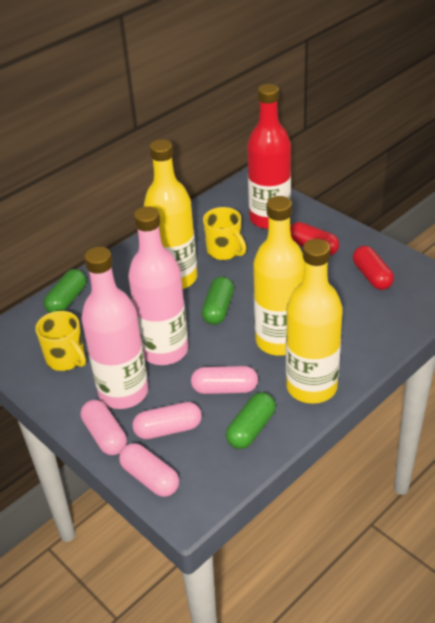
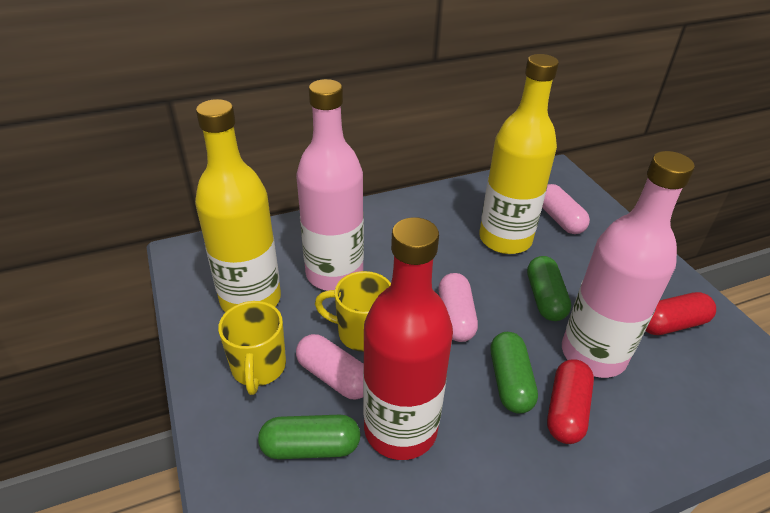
pink capsule: 4 -> 3
yellow bottle: 3 -> 2

